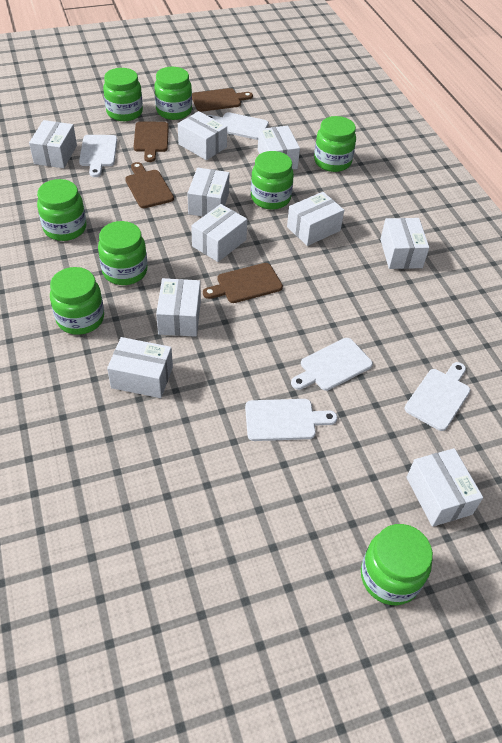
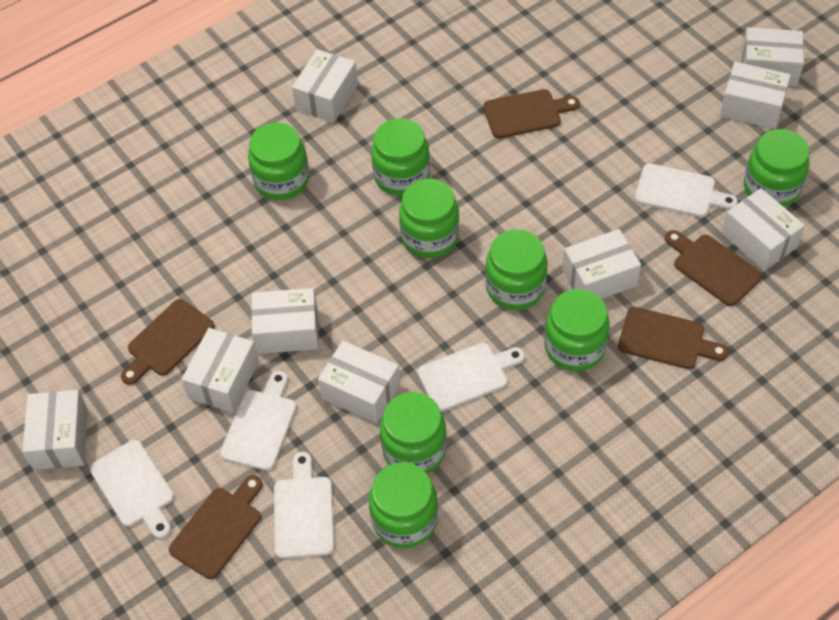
brown cutting board: 4 -> 5
white box: 10 -> 9

